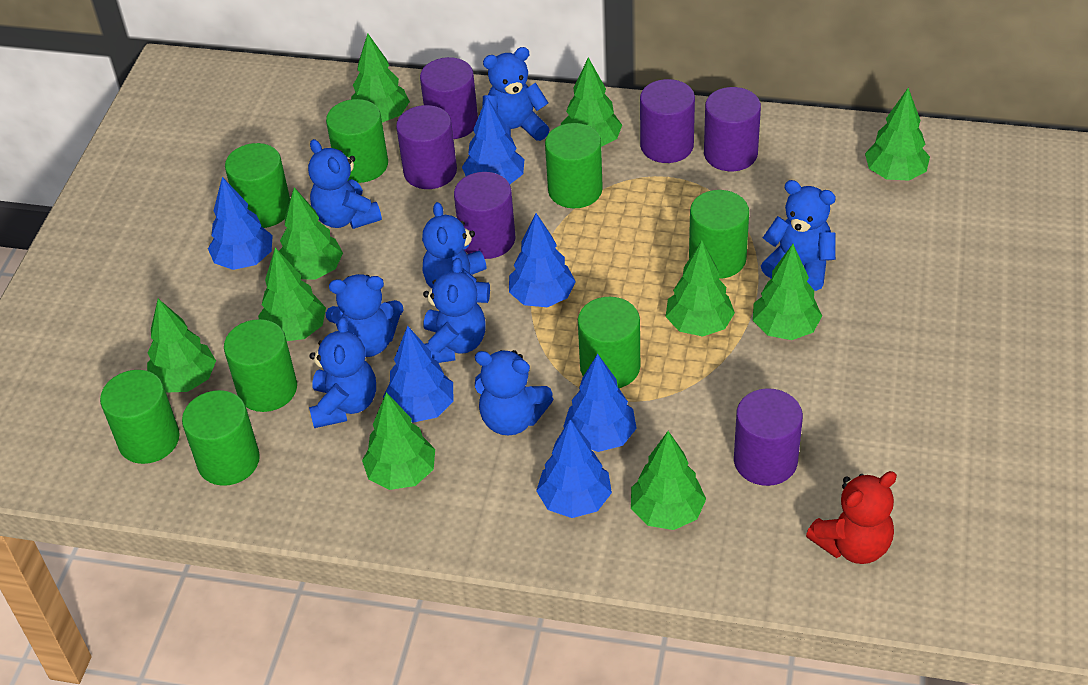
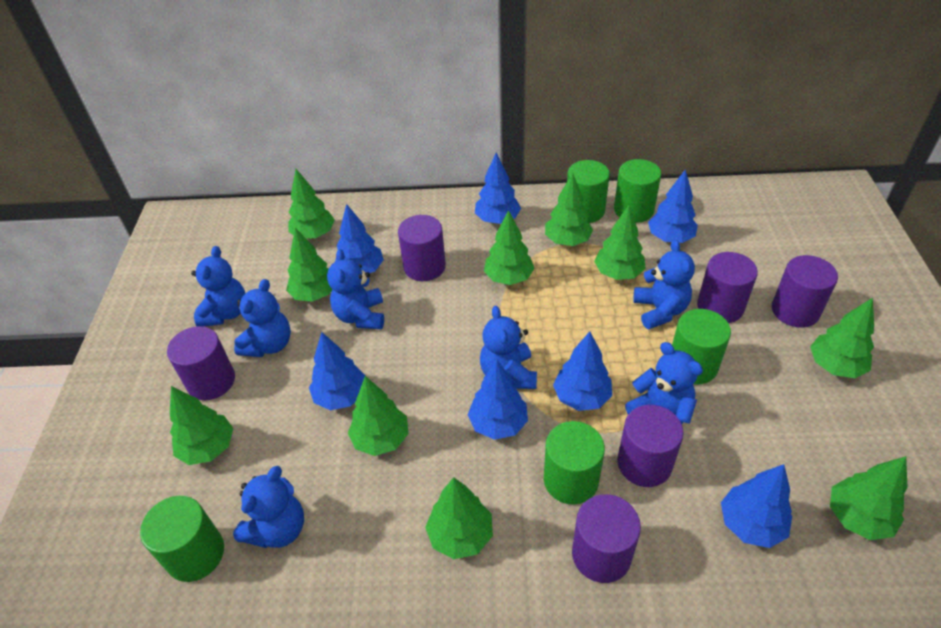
blue teddy bear: 8 -> 7
blue tree: 6 -> 7
green cylinder: 8 -> 5
red teddy bear: 1 -> 0

